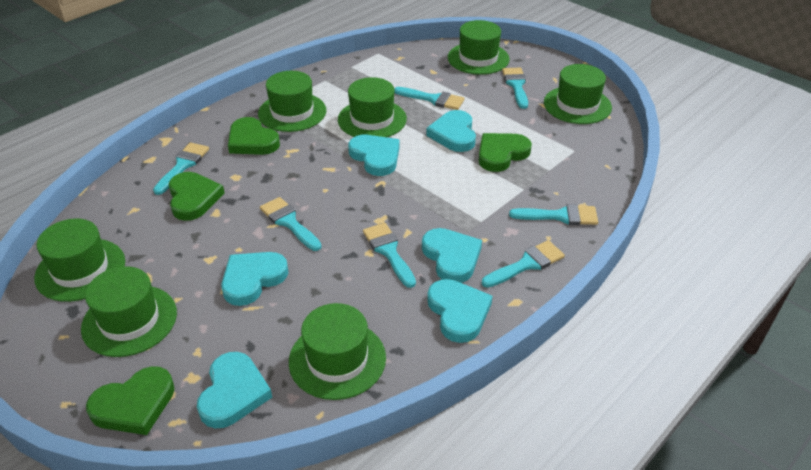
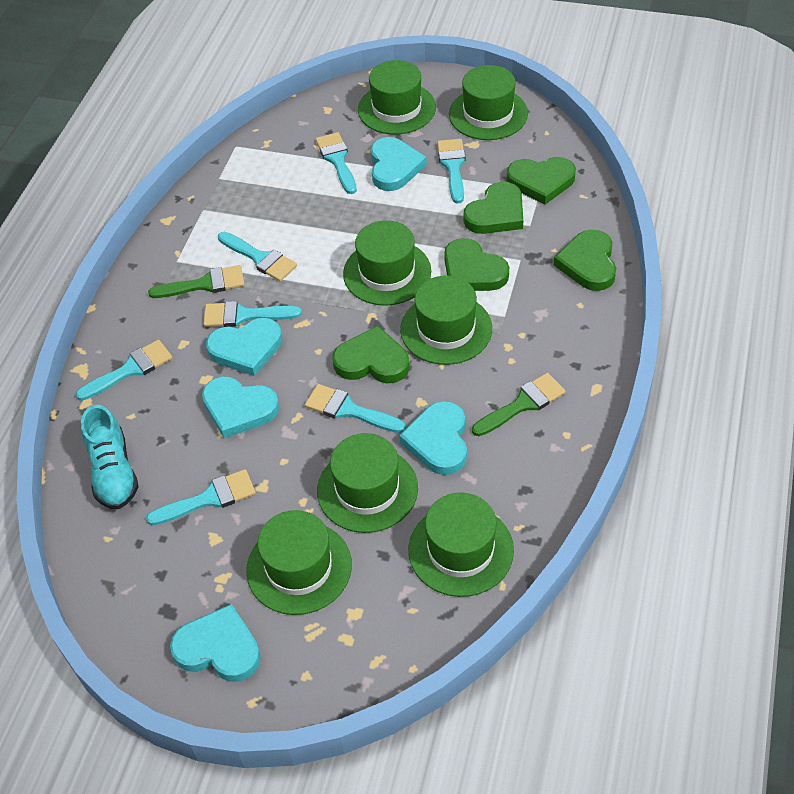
green brush: 0 -> 2
green heart: 4 -> 5
turquoise heart: 6 -> 5
turquoise shoe: 0 -> 1

